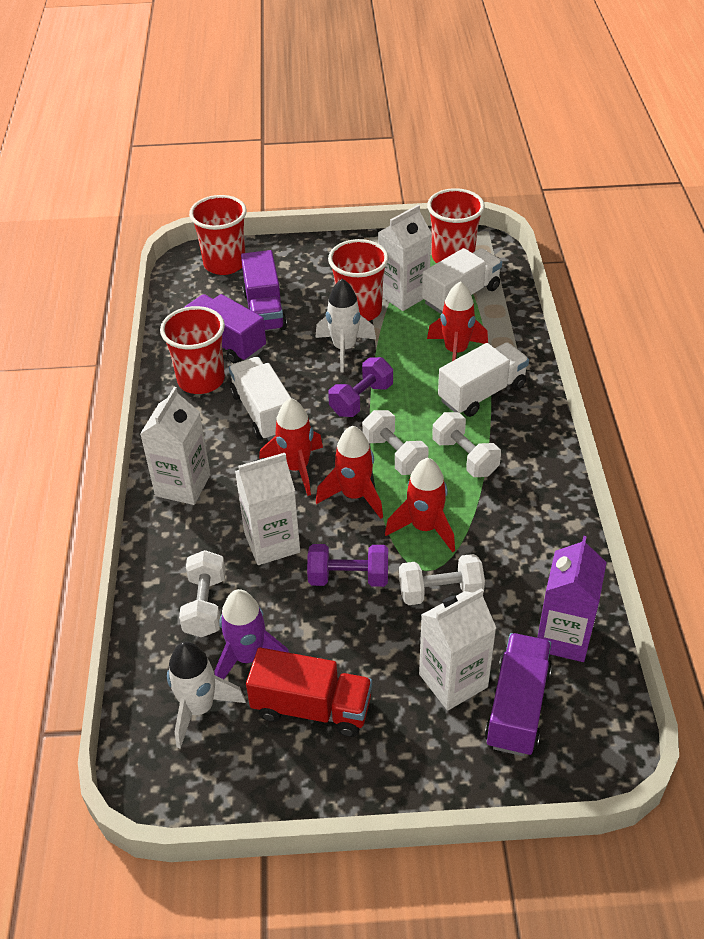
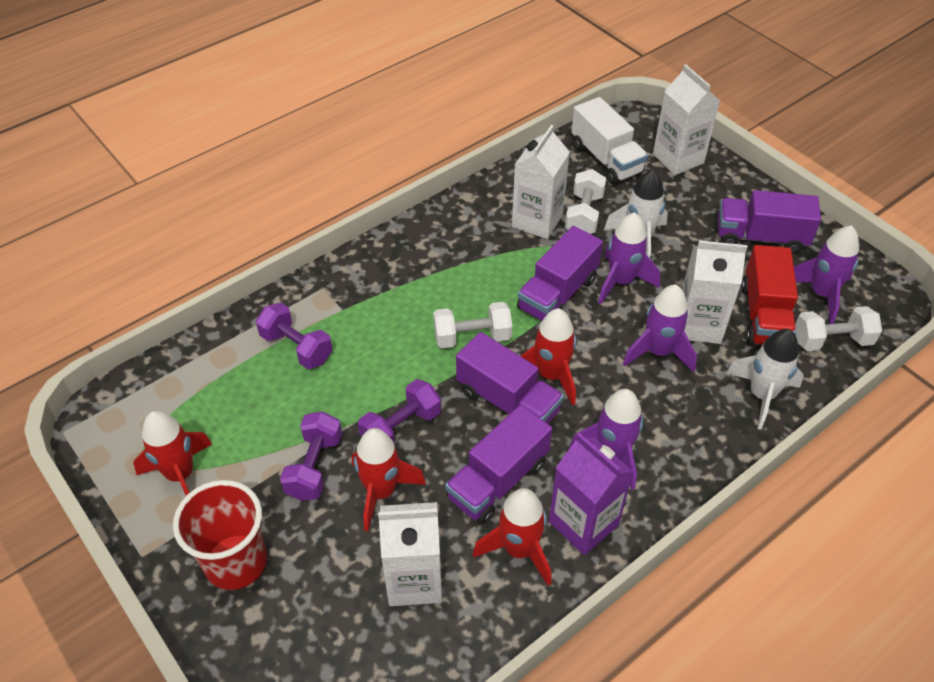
purple dumbbell: 2 -> 3
purple rocket: 1 -> 4
purple truck: 3 -> 4
red cup: 4 -> 1
white dumbbell: 4 -> 3
white truck: 3 -> 1

